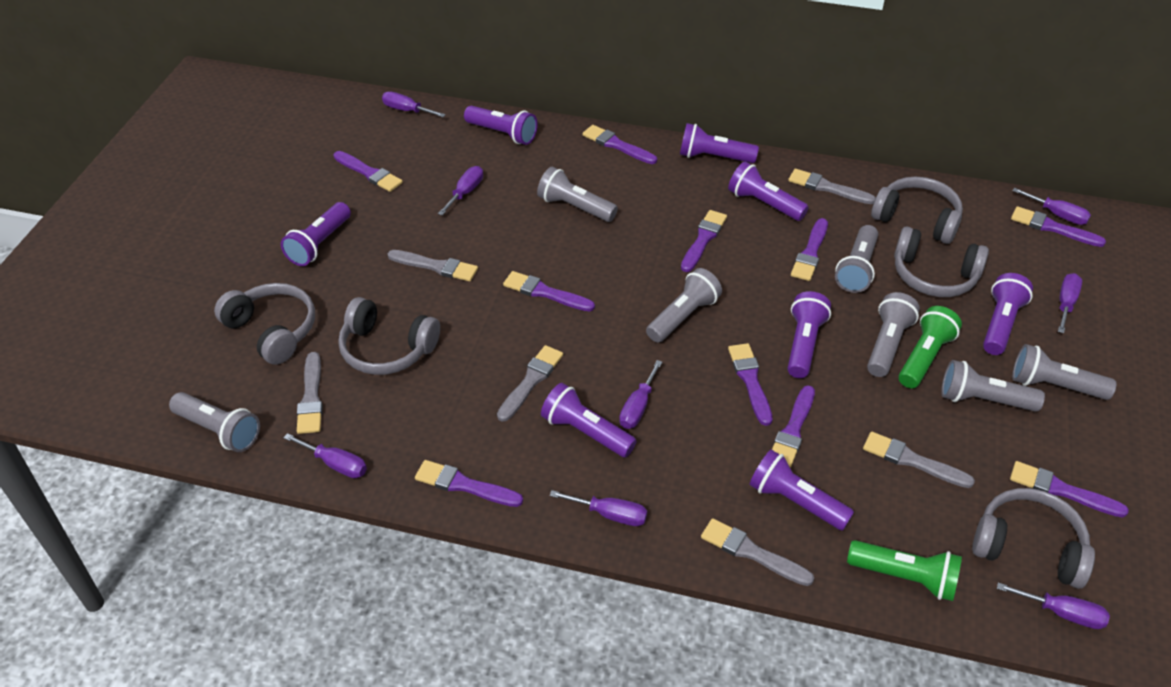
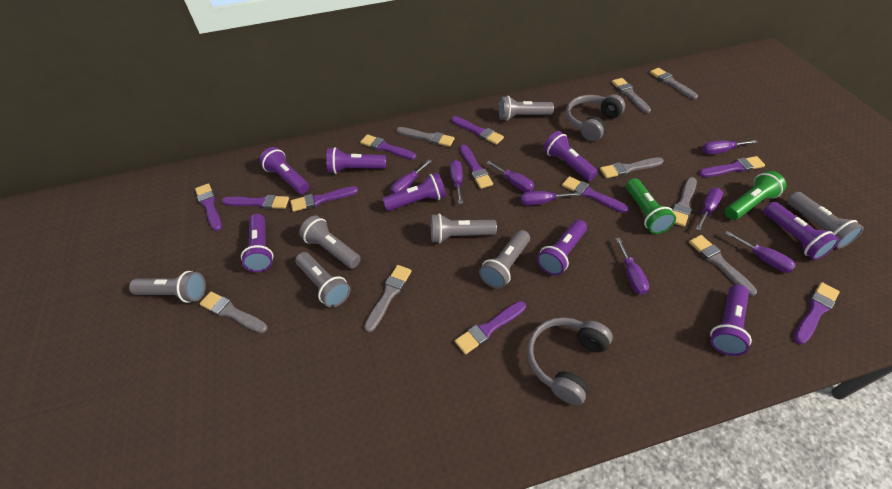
grey brush: 6 -> 8
grey headphones: 5 -> 2

